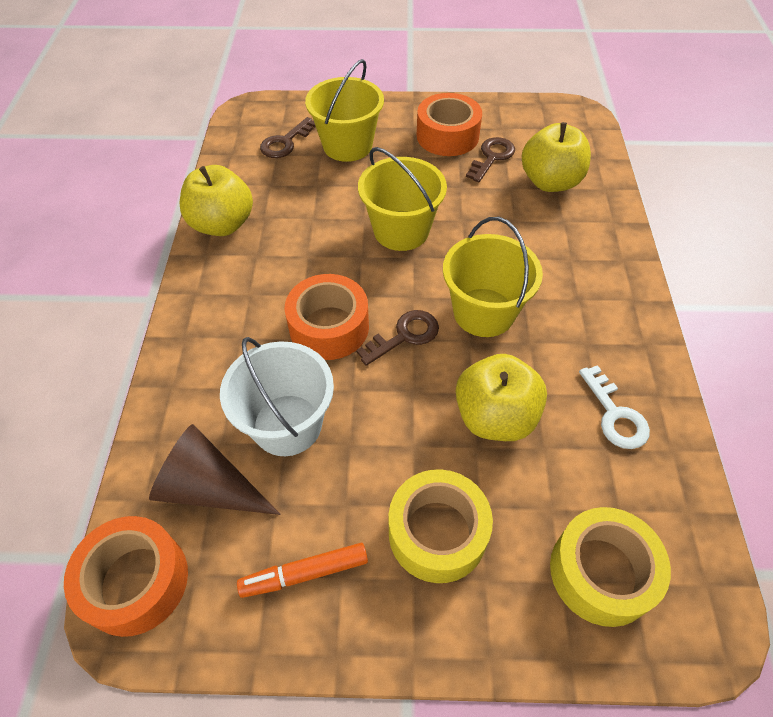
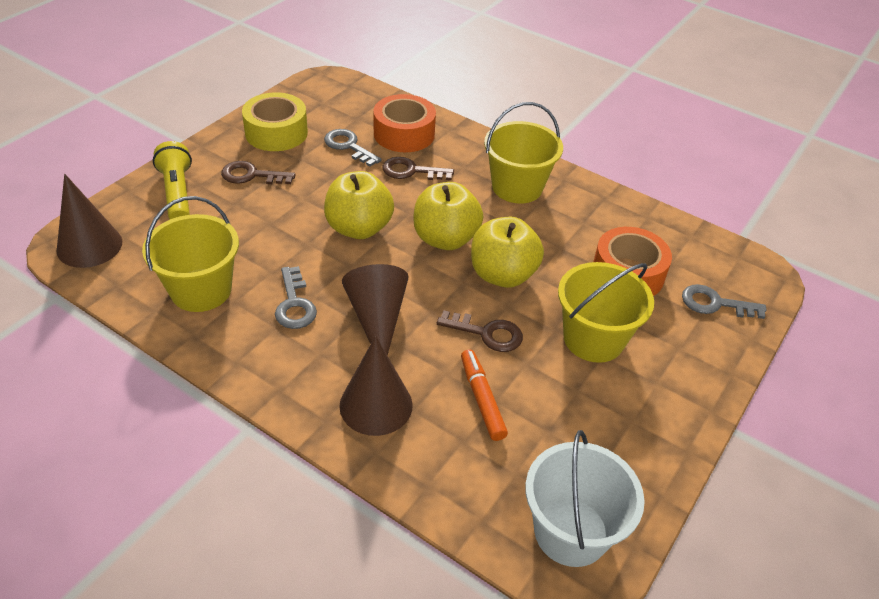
brown cone: 1 -> 3
grey key: 0 -> 3
orange tape: 3 -> 2
white key: 1 -> 0
yellow flashlight: 0 -> 1
yellow tape: 2 -> 1

